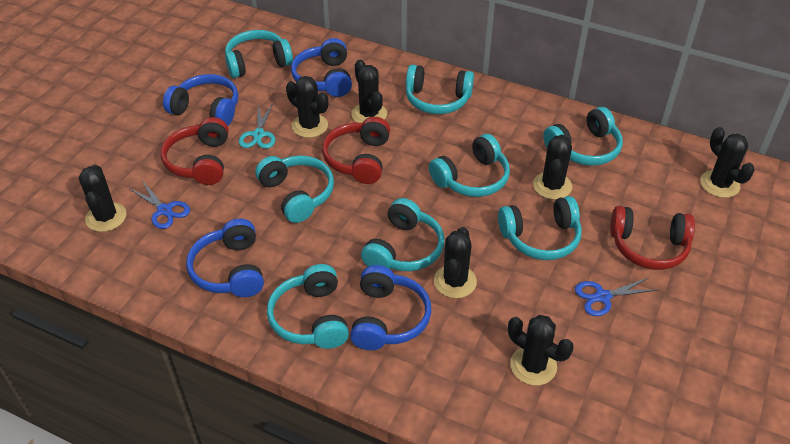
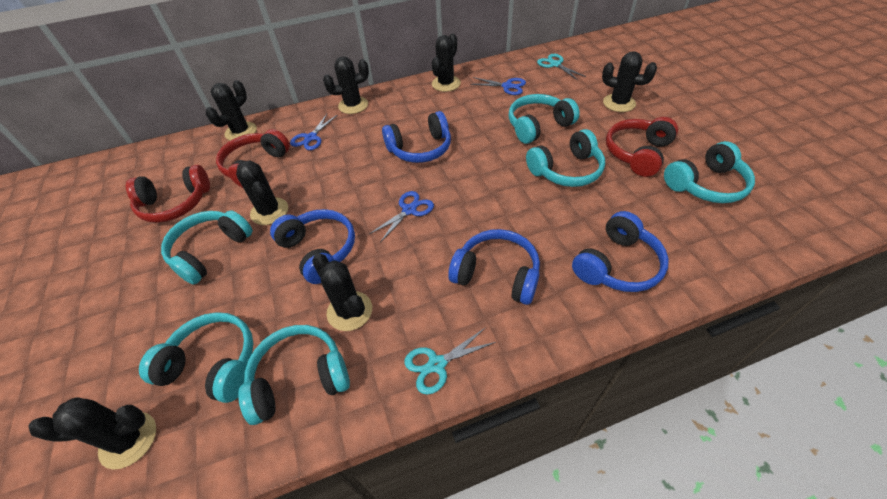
blue scissors: 2 -> 3
turquoise headphones: 8 -> 6
turquoise scissors: 1 -> 2

